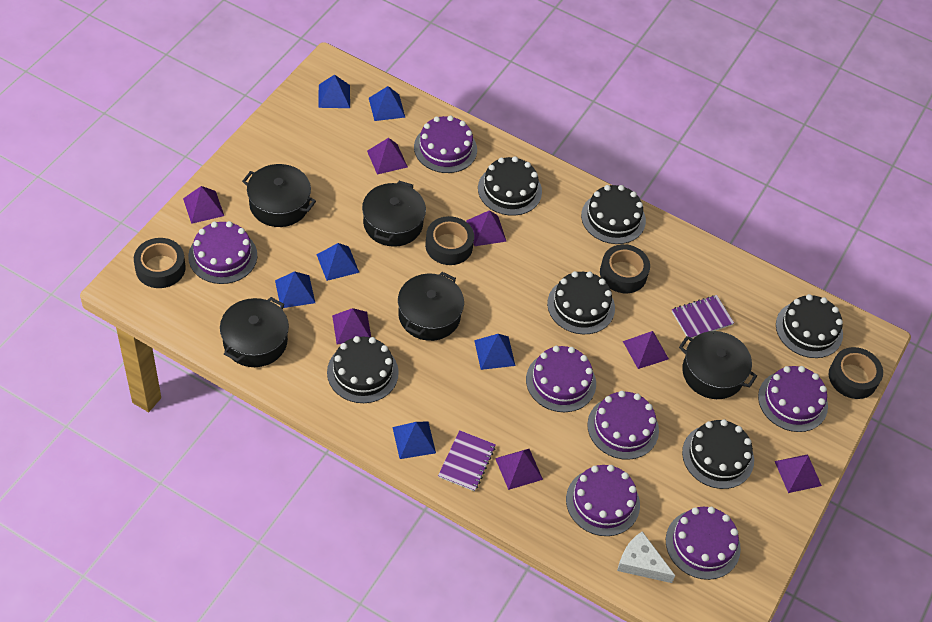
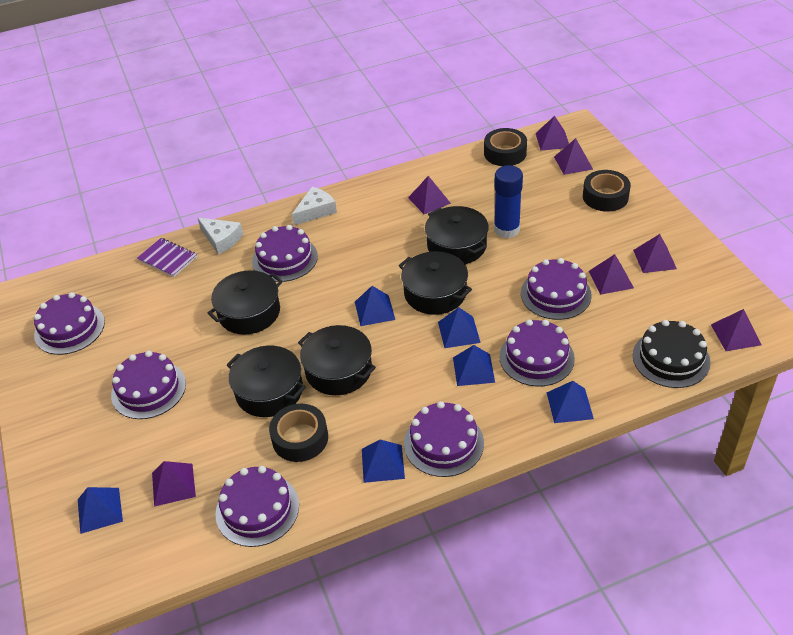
black cake: 6 -> 1
black tape: 4 -> 3
blue glue stick: 0 -> 1
purple notebook: 2 -> 1
white cheese: 1 -> 2

